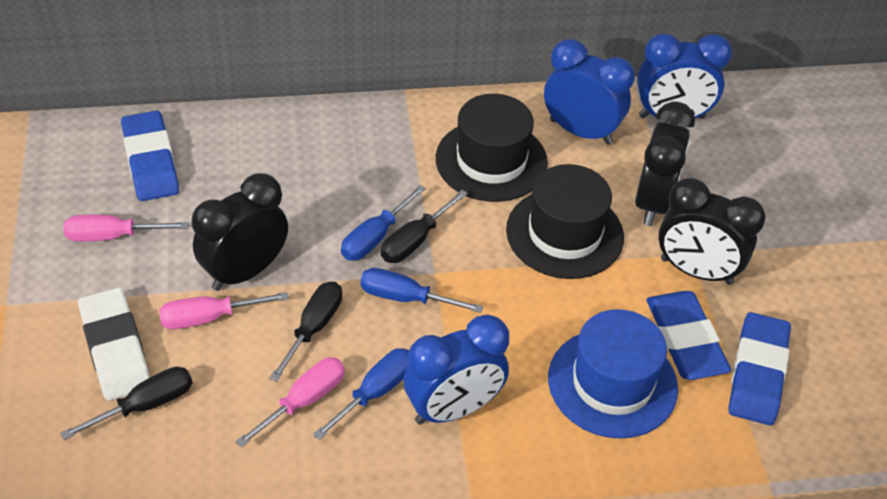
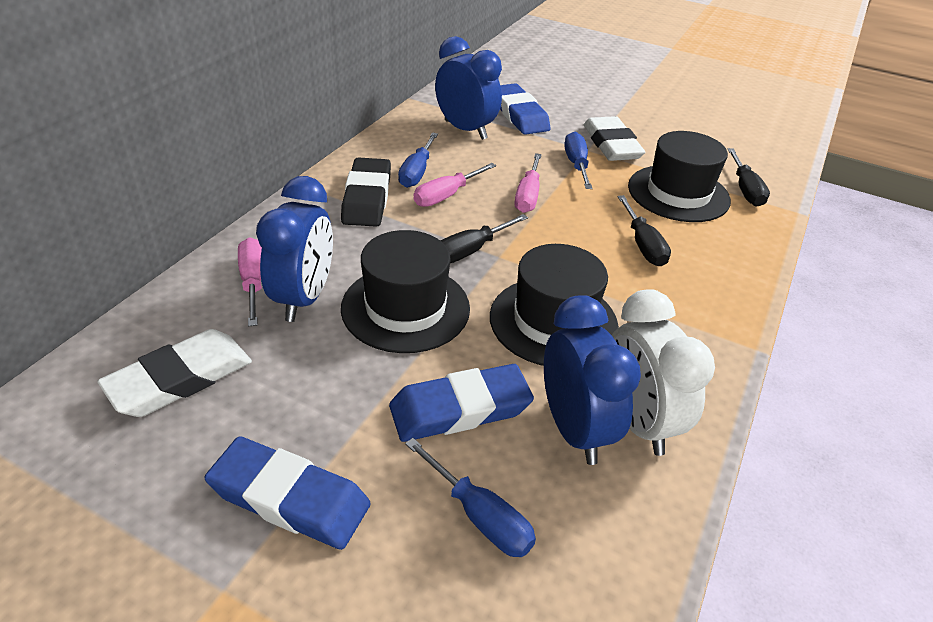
black clock: 3 -> 0
black eraser: 0 -> 1
black hat: 2 -> 3
blue hat: 1 -> 0
white clock: 0 -> 1
white eraser: 1 -> 2

